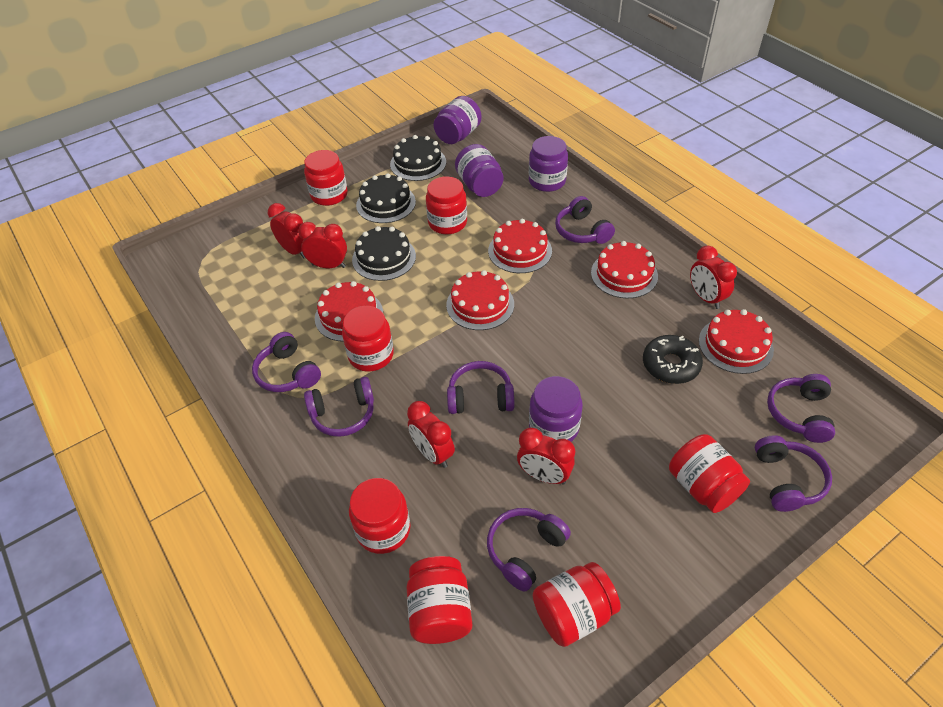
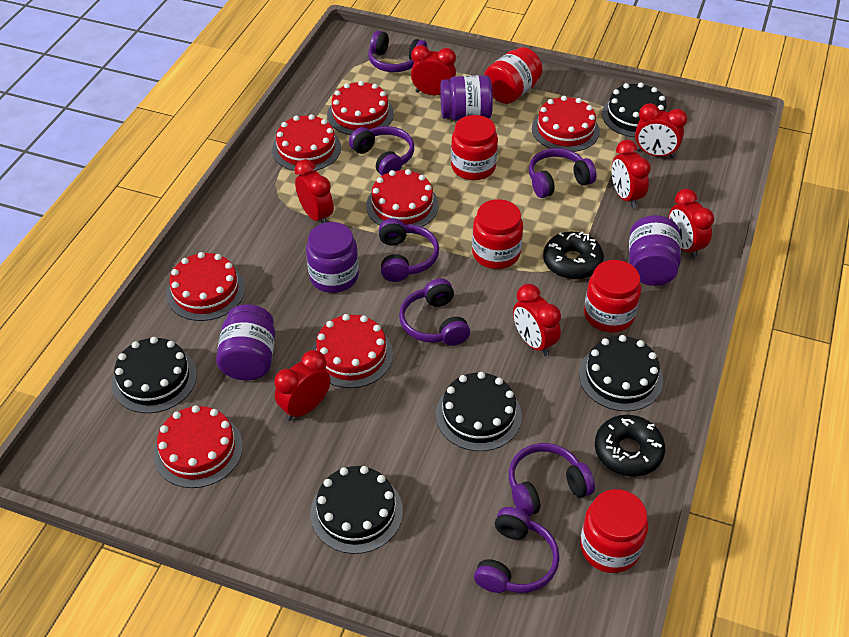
black cake: 3 -> 5
black donut: 1 -> 2
red cake: 5 -> 7
red clock: 5 -> 7
red jar: 7 -> 5

